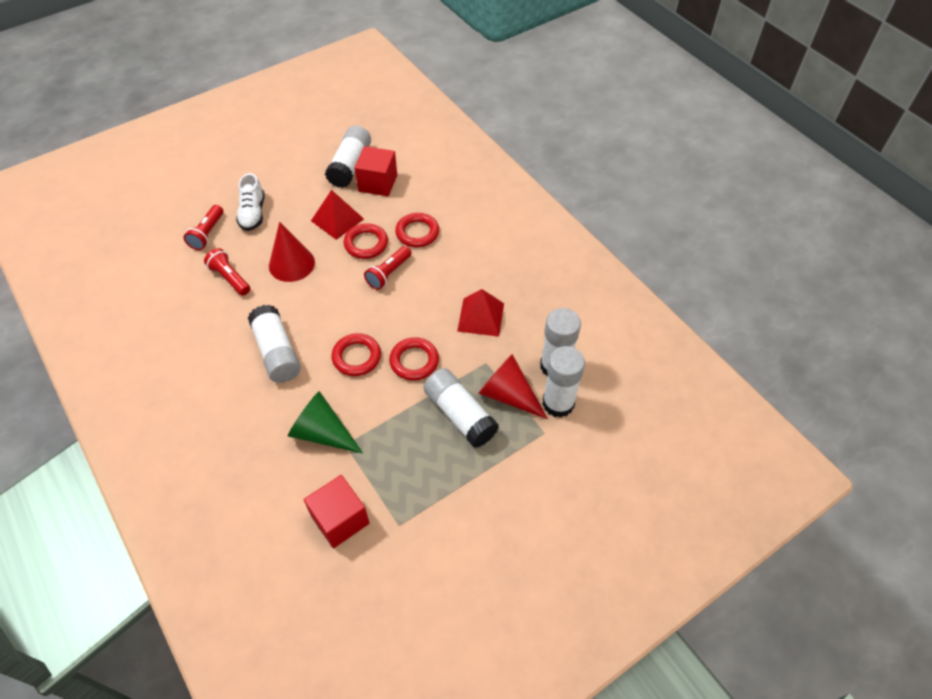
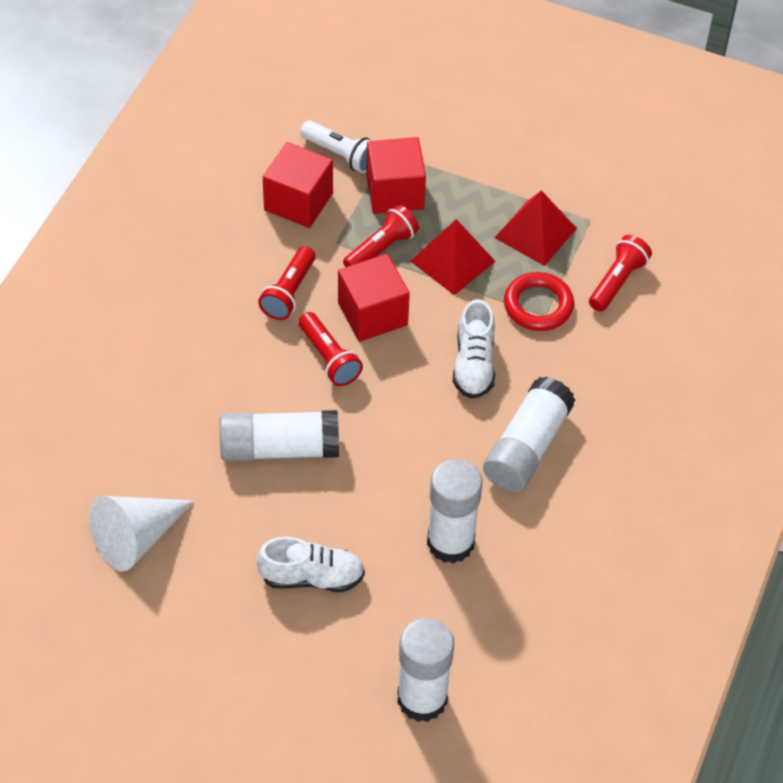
green cone: 1 -> 0
red cone: 2 -> 0
red cube: 2 -> 3
red flashlight: 3 -> 4
red ring: 4 -> 1
white cone: 0 -> 1
white flashlight: 0 -> 1
white glue stick: 5 -> 4
white shoe: 1 -> 2

